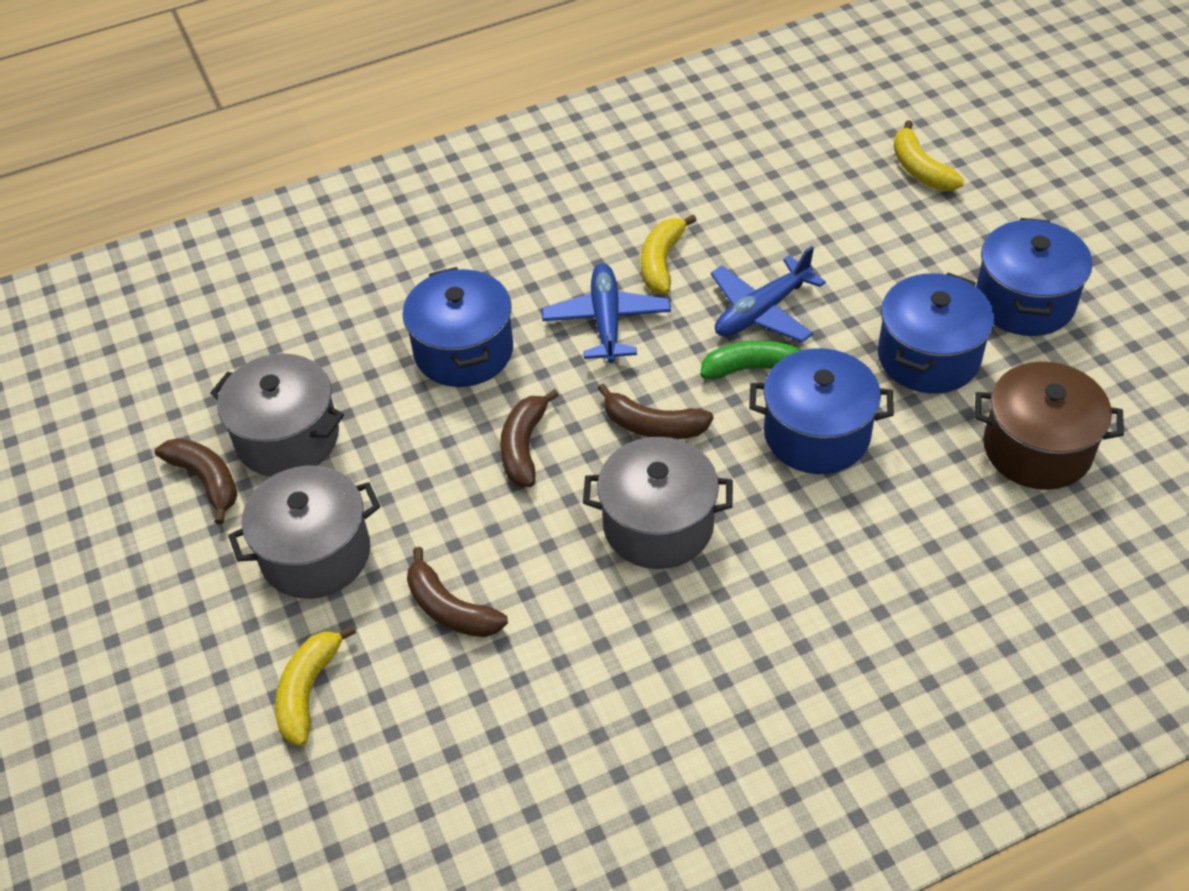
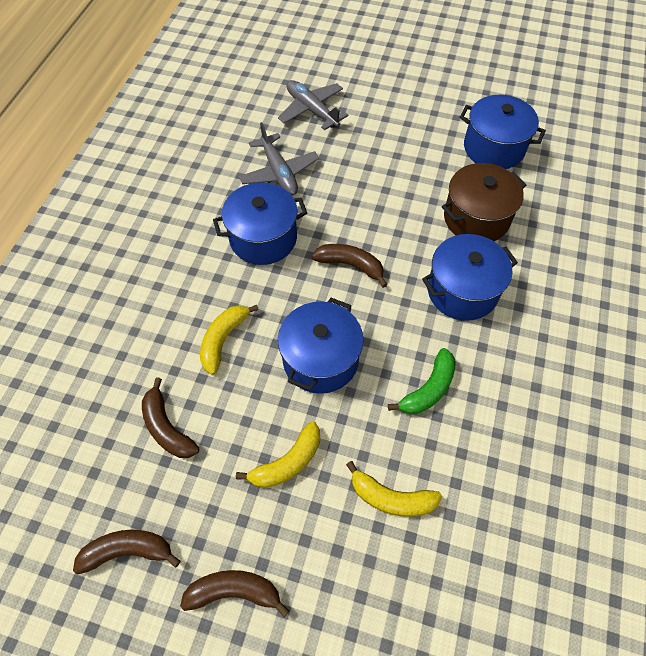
blue plane: 2 -> 0
grey plane: 0 -> 2
grey pot: 3 -> 0

